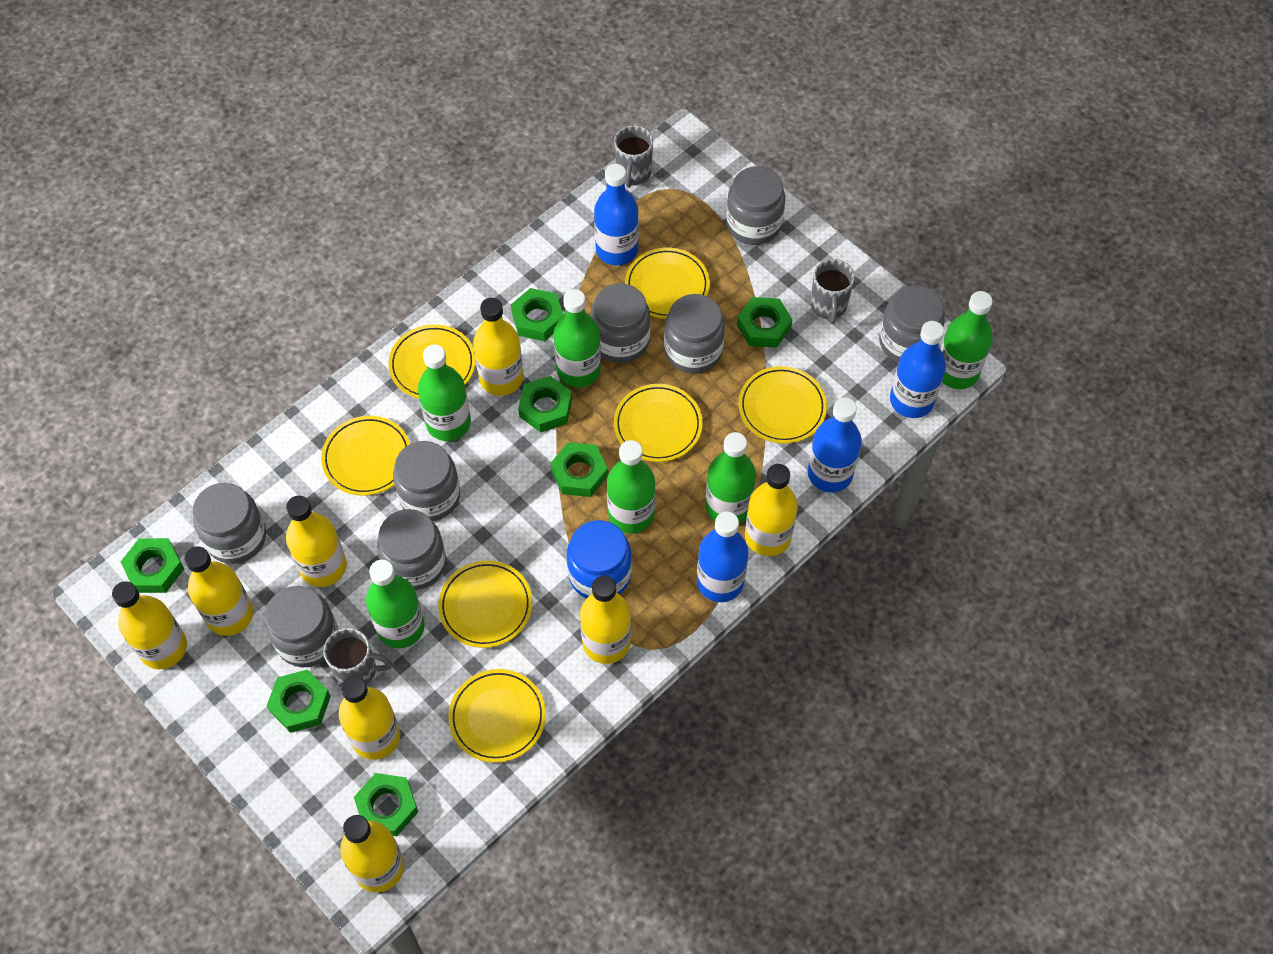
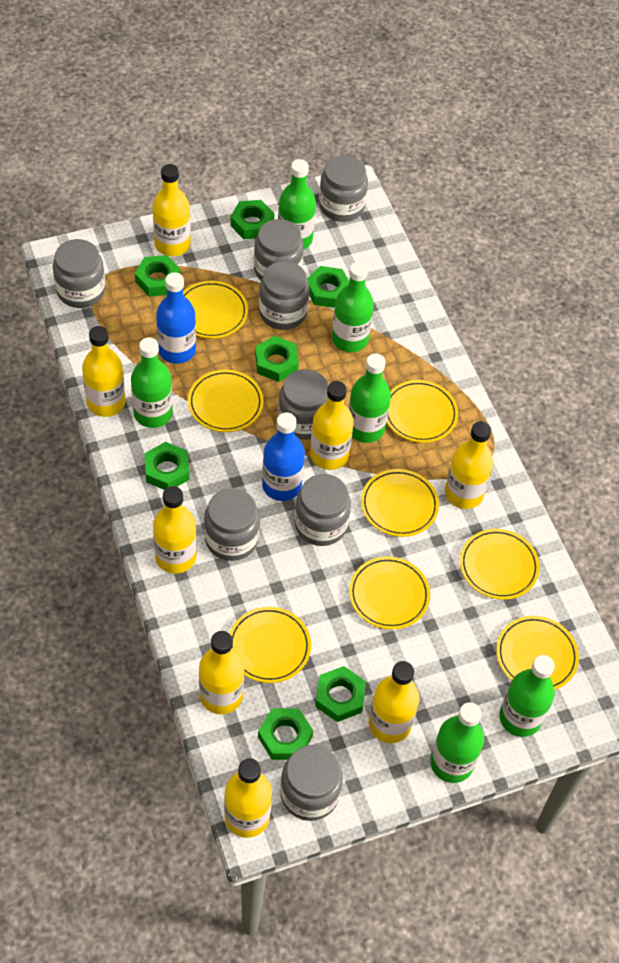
blue bottle: 4 -> 2
blue jar: 1 -> 0
grey mug: 3 -> 0
yellow plate: 7 -> 8

